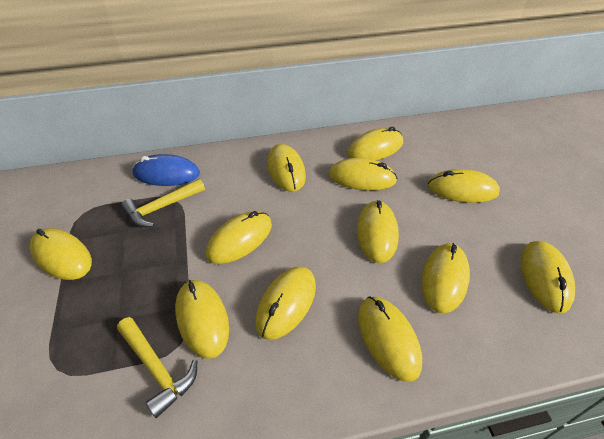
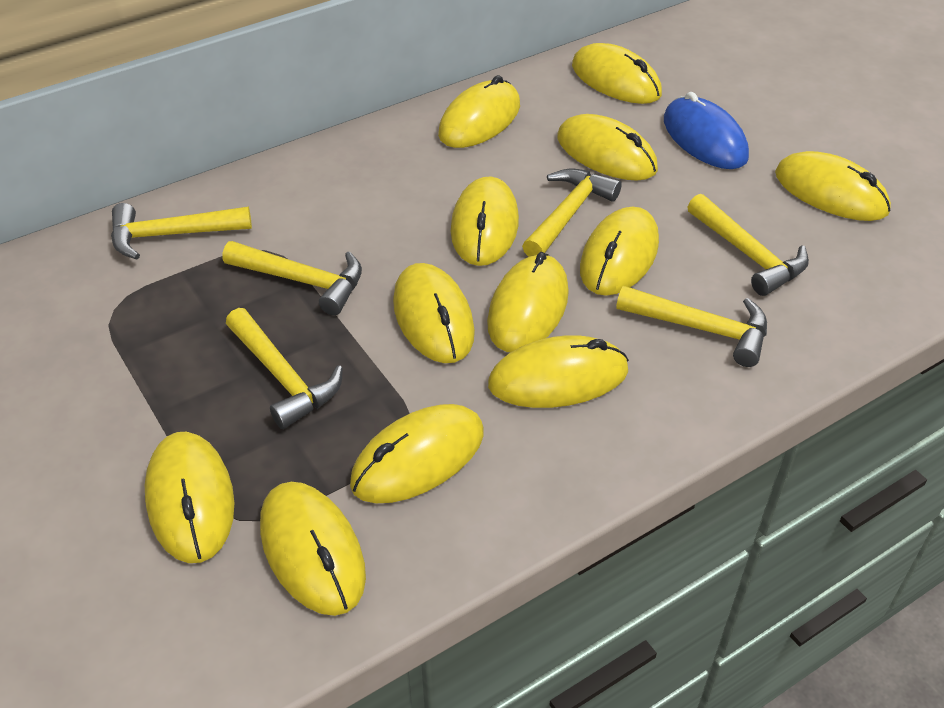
yellow hammer: 2 -> 6

